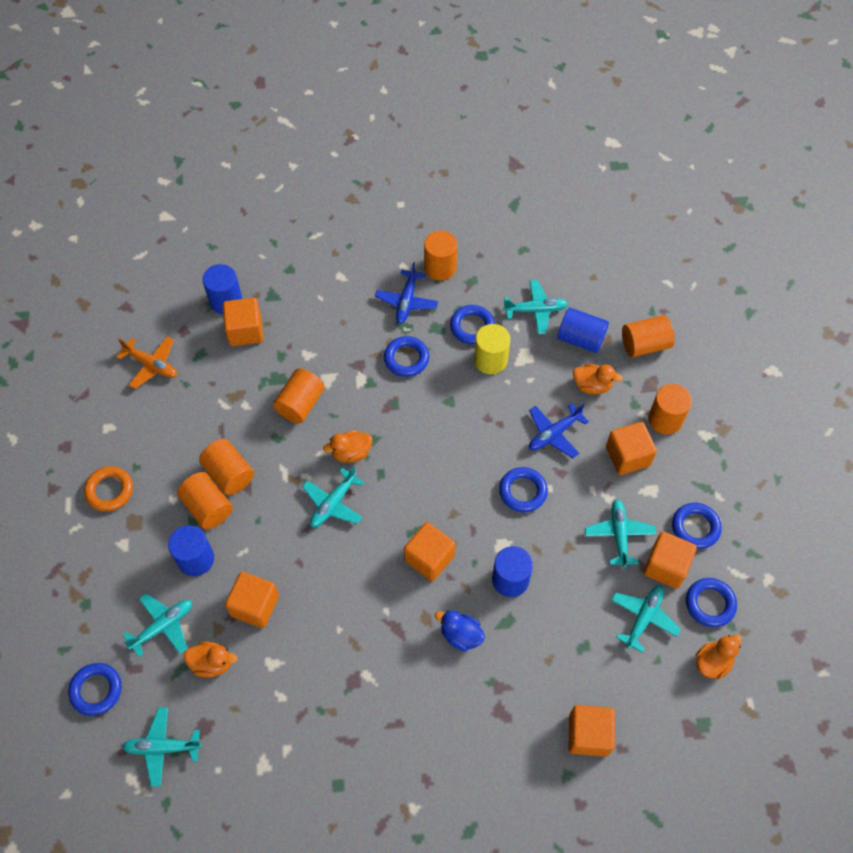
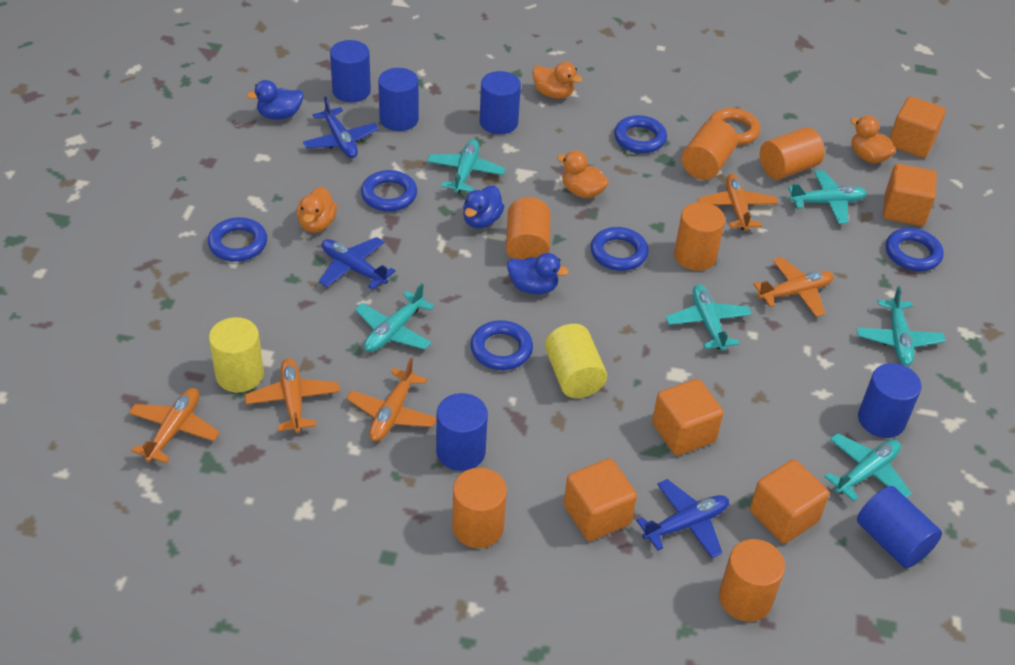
blue cylinder: 4 -> 6
blue duck: 1 -> 3
blue plane: 2 -> 3
orange cube: 6 -> 5
orange plane: 1 -> 5
yellow cylinder: 1 -> 2

